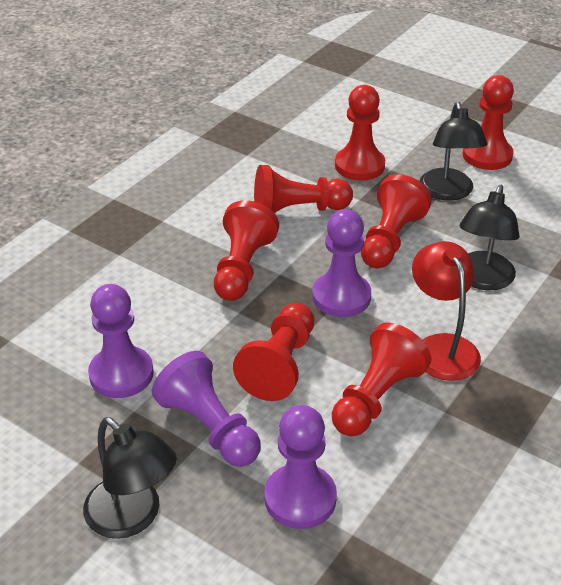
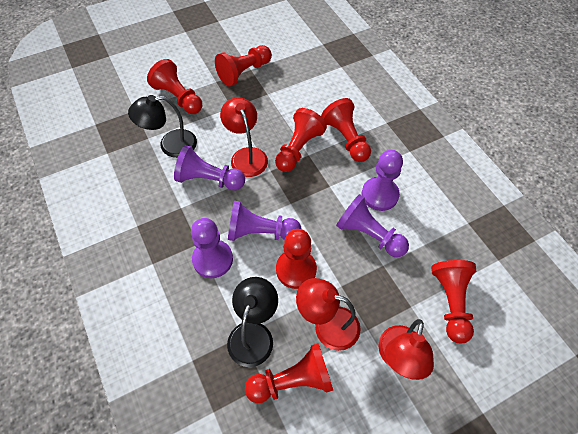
black lamp: 3 -> 2
purple pawn: 4 -> 5
red lamp: 1 -> 3

